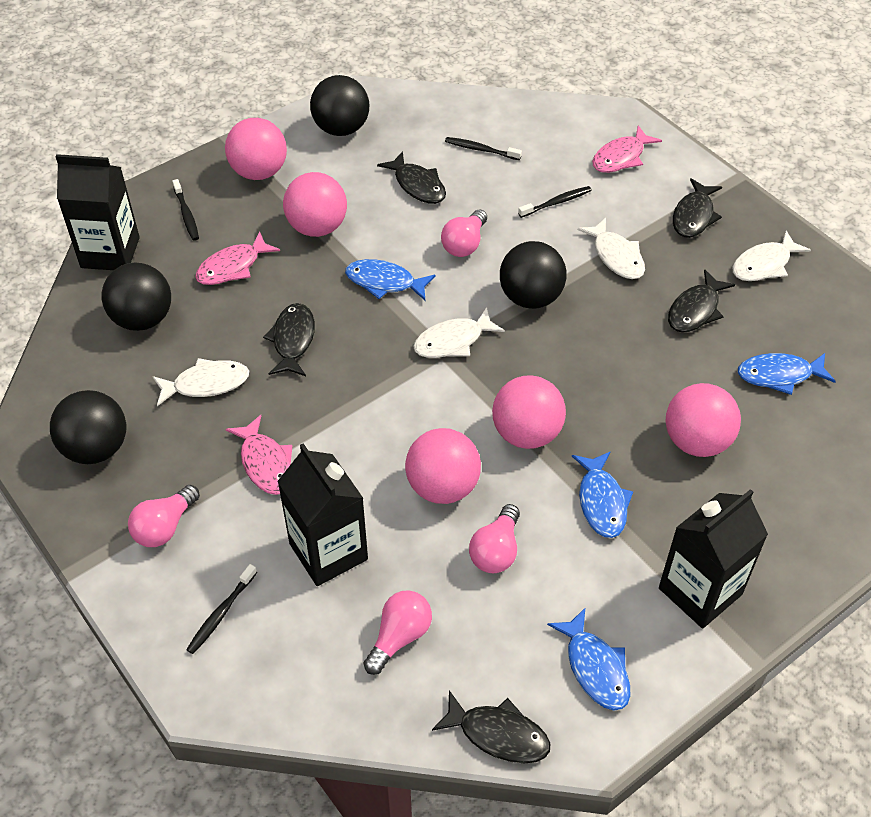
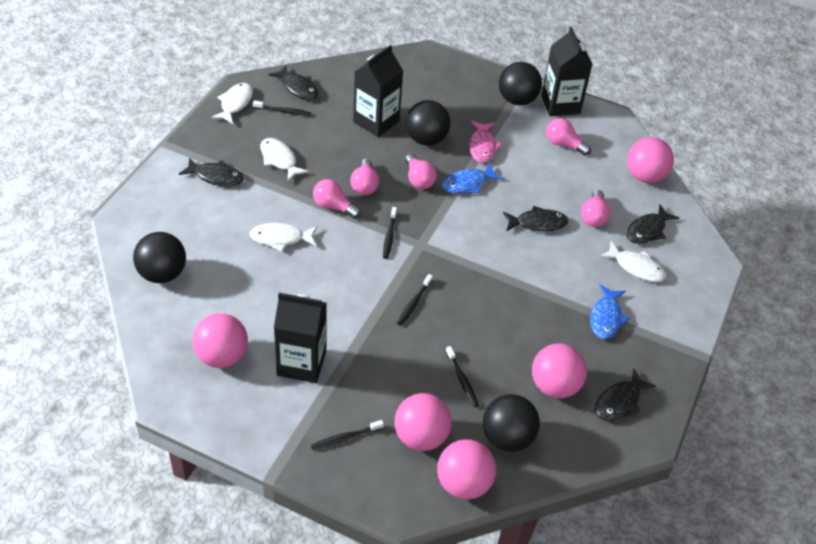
black toothbrush: 4 -> 5
blue fish: 4 -> 2
pink fish: 3 -> 1
pink light bulb: 4 -> 5

